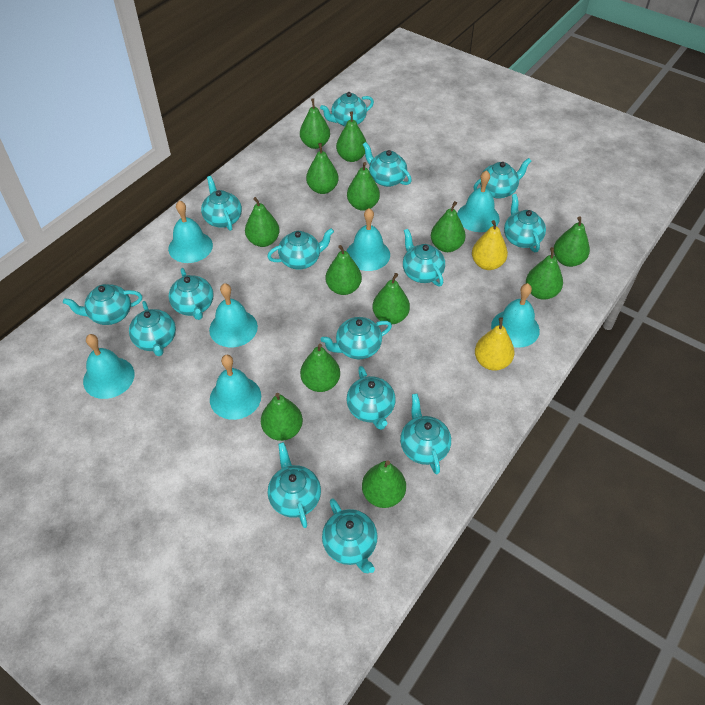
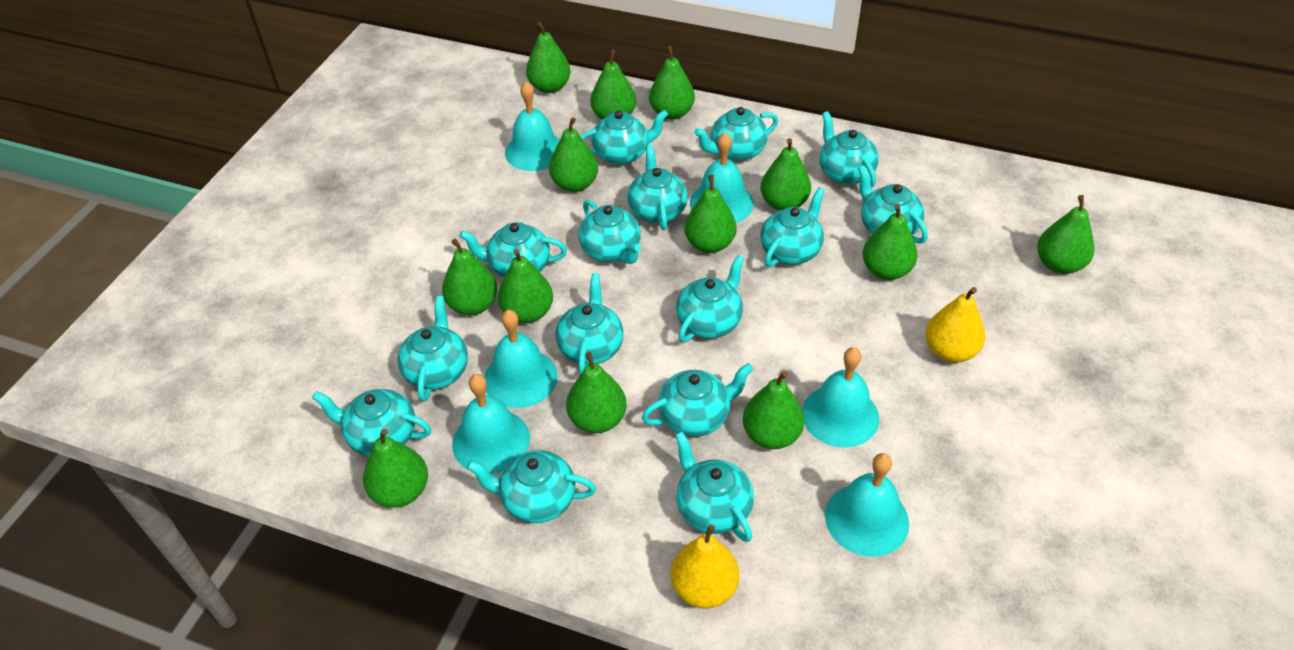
turquoise bell: 7 -> 6

